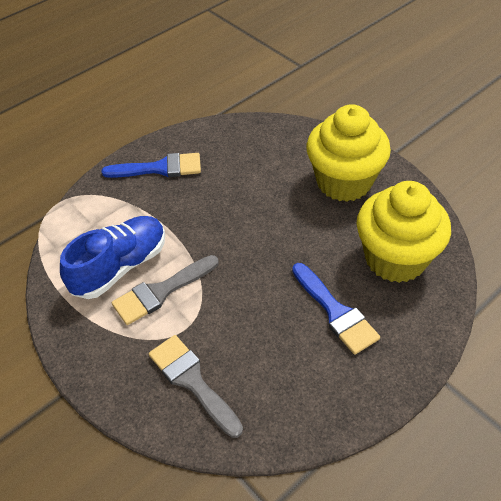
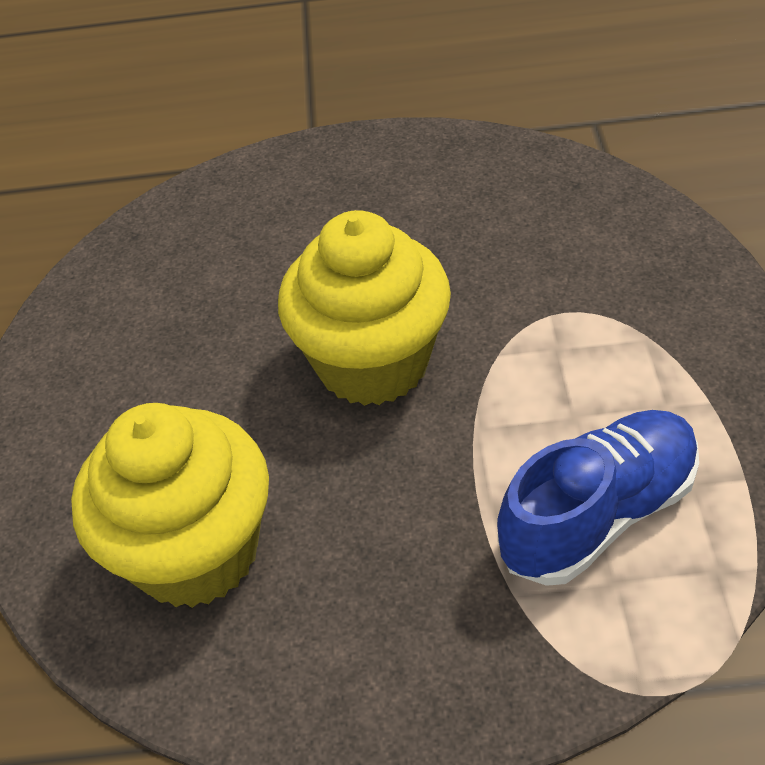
blue brush: 2 -> 0
grey brush: 2 -> 0

